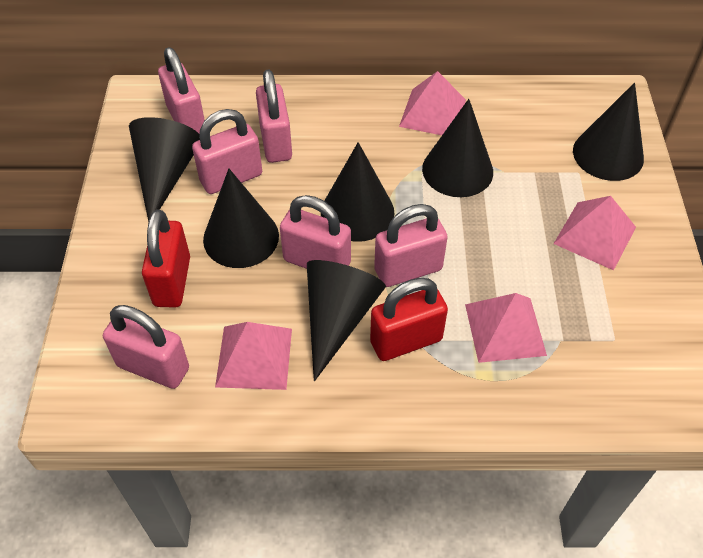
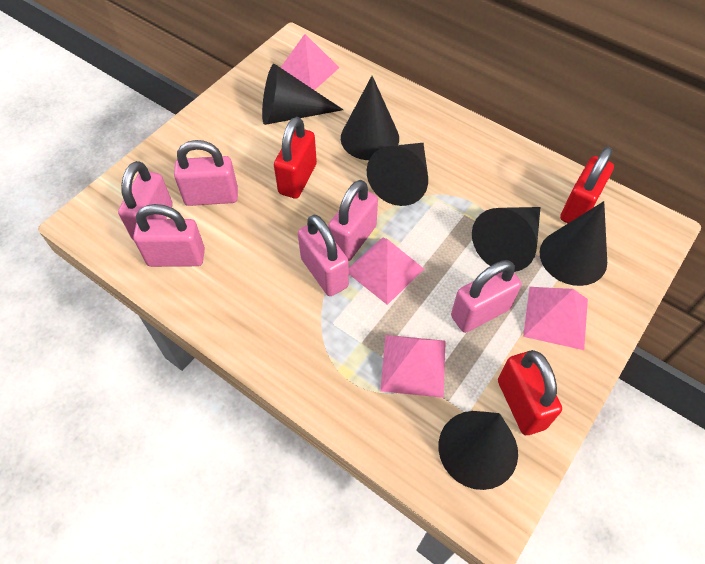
red padlock: 2 -> 3

